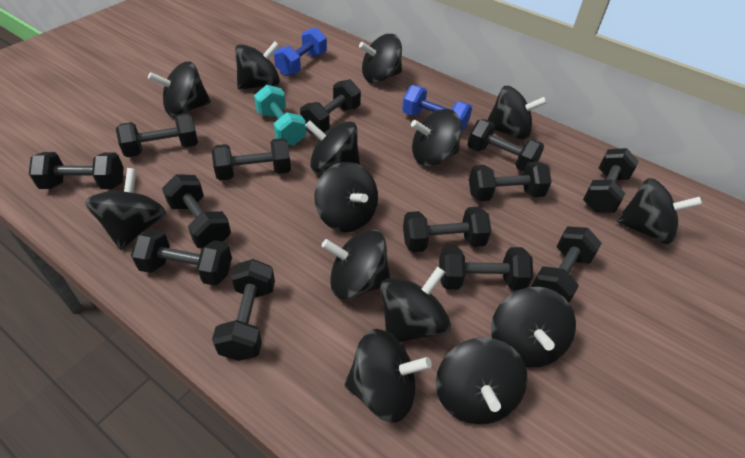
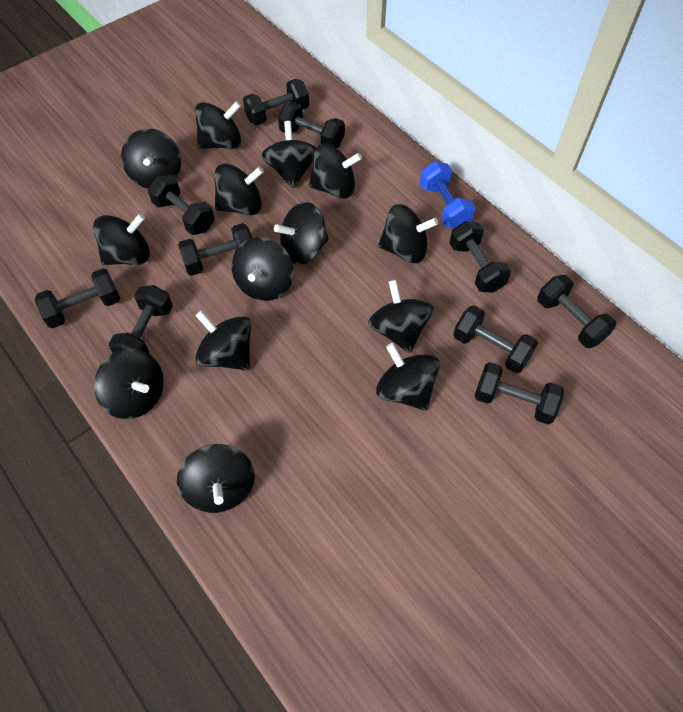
black dumbbell: 13 -> 10
blue dumbbell: 2 -> 1
turquoise dumbbell: 1 -> 0

